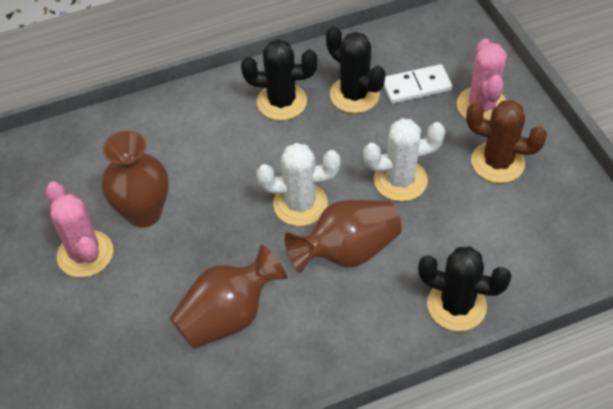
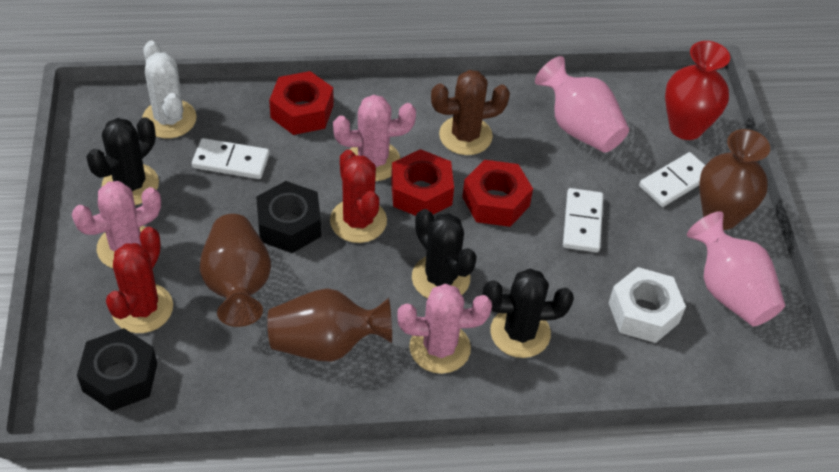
black nut: 0 -> 2
pink cactus: 2 -> 3
pink vase: 0 -> 2
red cactus: 0 -> 2
red nut: 0 -> 3
red vase: 0 -> 1
white cactus: 2 -> 1
white domino: 1 -> 3
white nut: 0 -> 1

